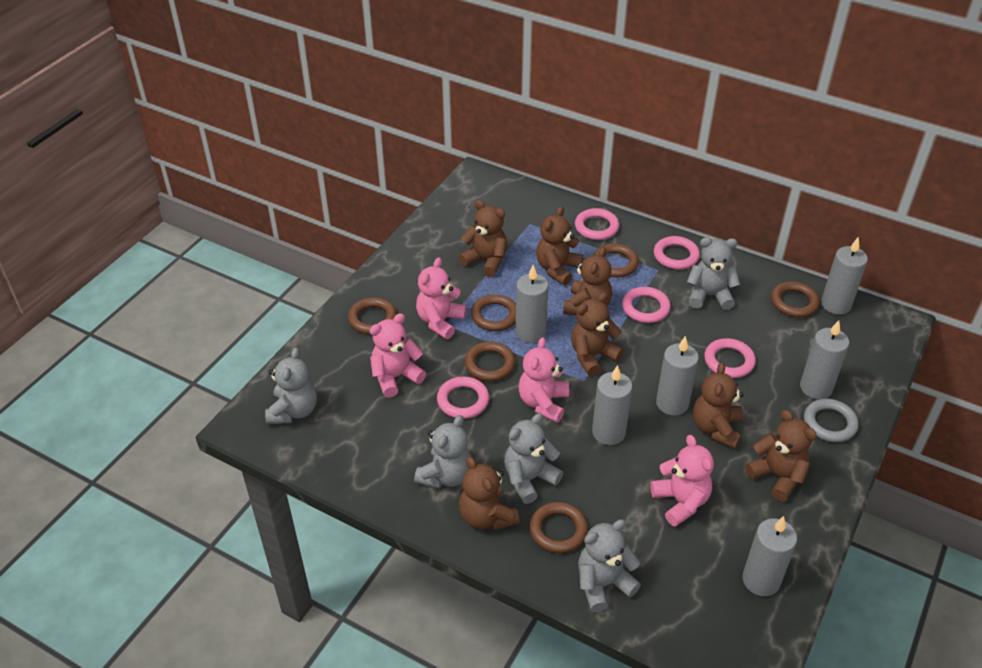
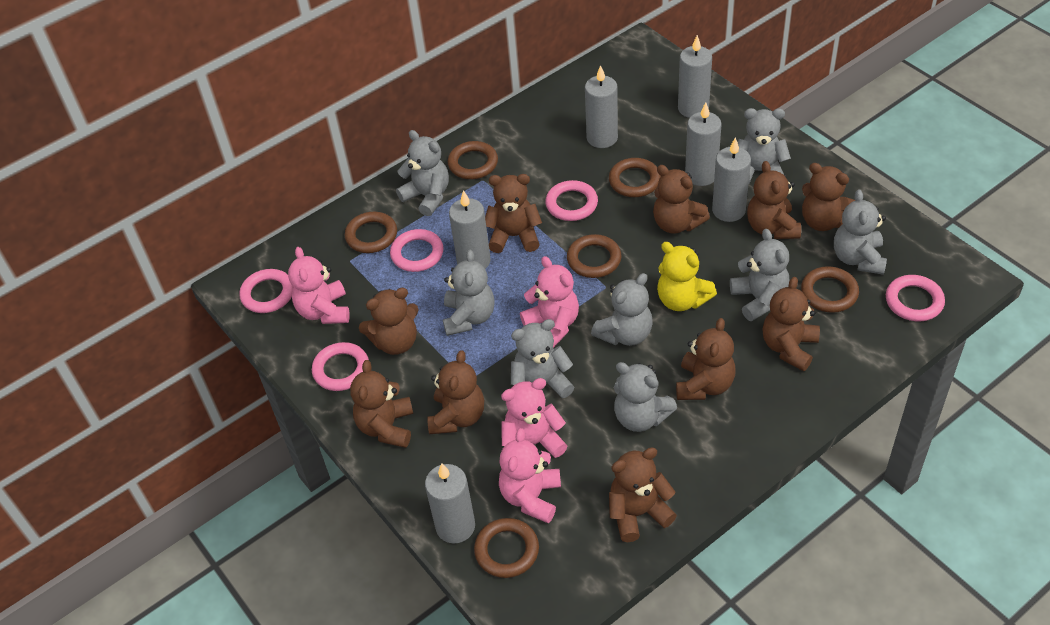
brown teddy bear: 7 -> 10
grey ring: 1 -> 0
grey teddy bear: 5 -> 8
yellow teddy bear: 0 -> 1

